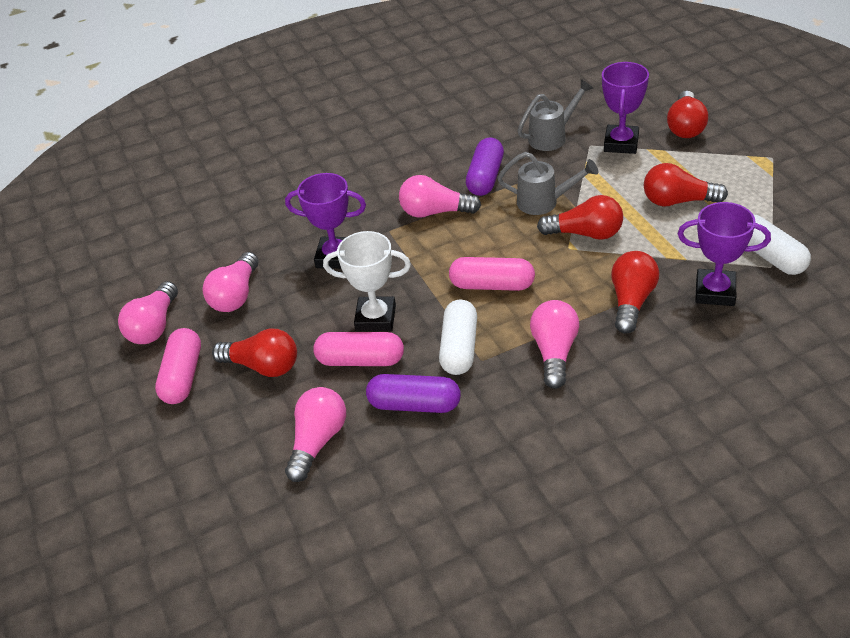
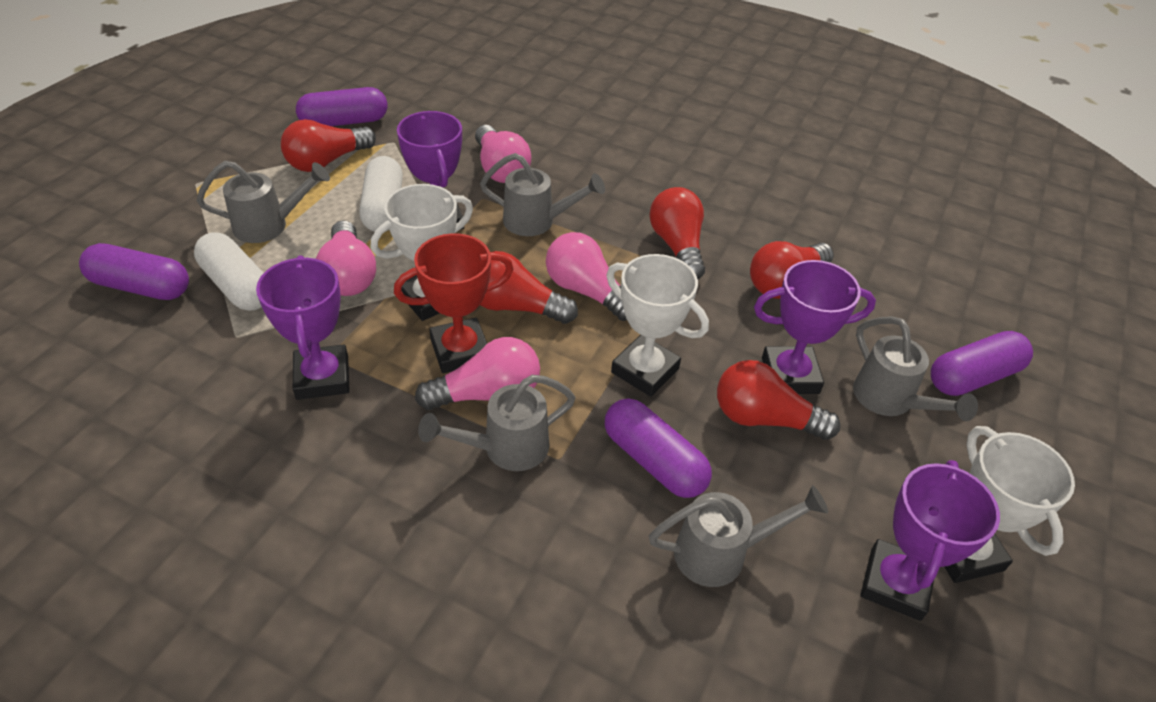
grey watering can: 2 -> 5
pink capsule: 3 -> 0
pink light bulb: 5 -> 4
purple capsule: 2 -> 4
purple trophy: 3 -> 4
red trophy: 0 -> 1
white trophy: 1 -> 3

